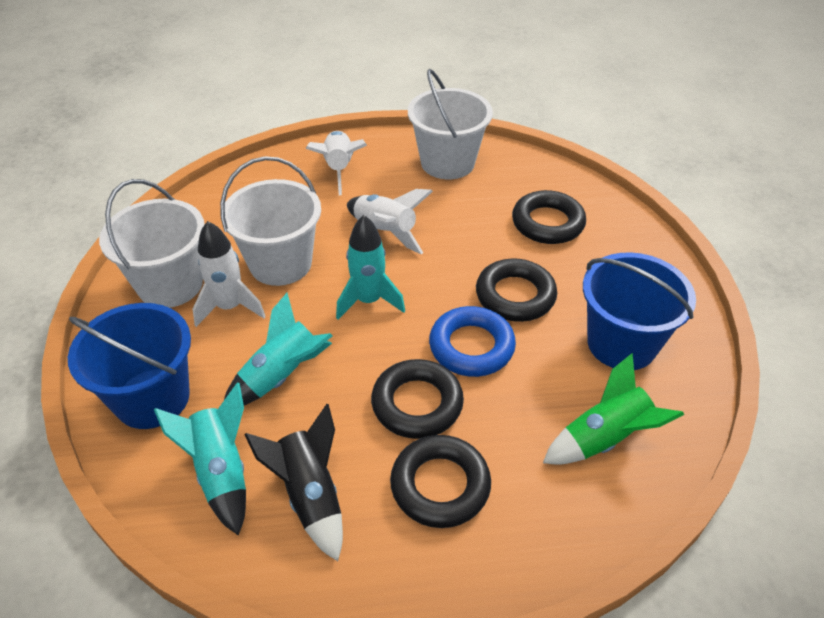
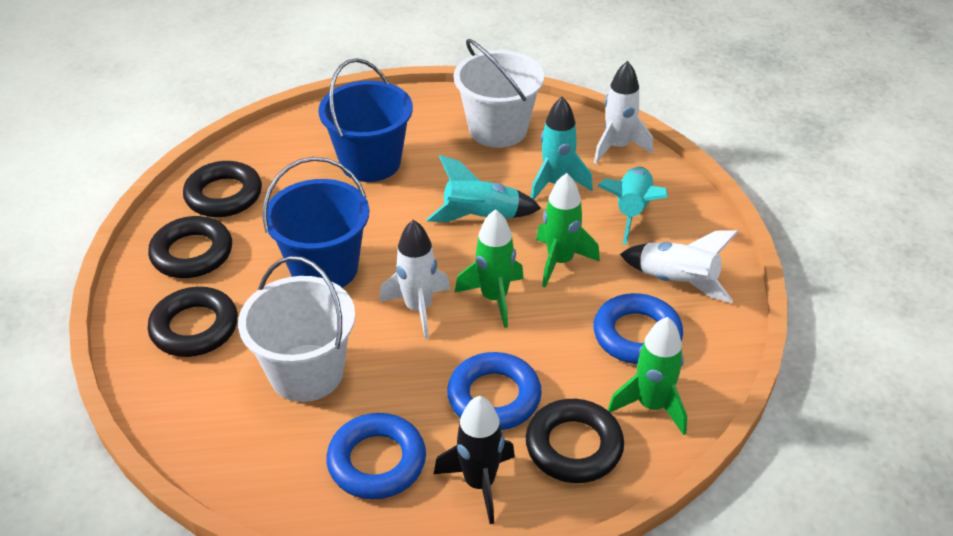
blue ring: 1 -> 3
green rocket: 1 -> 3
white bucket: 3 -> 2

